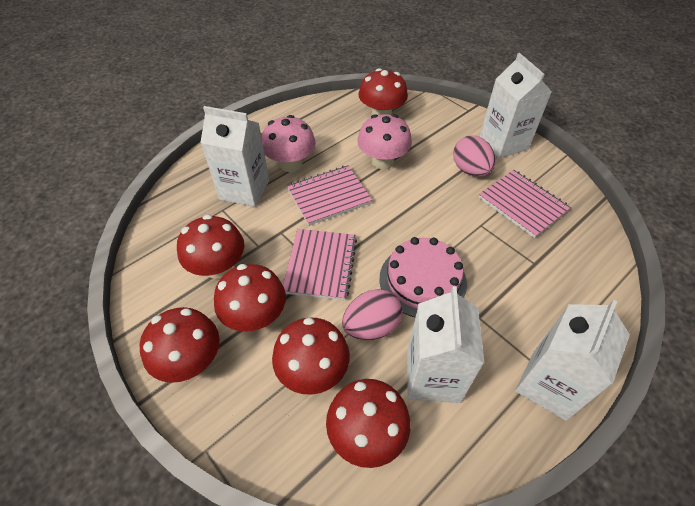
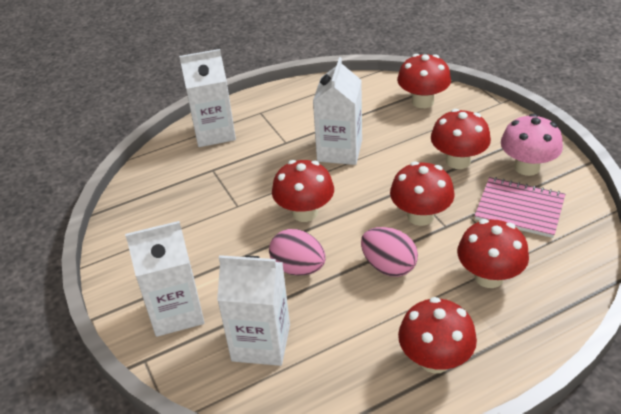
pink cake: 1 -> 0
pink mushroom: 2 -> 1
pink notebook: 3 -> 1

